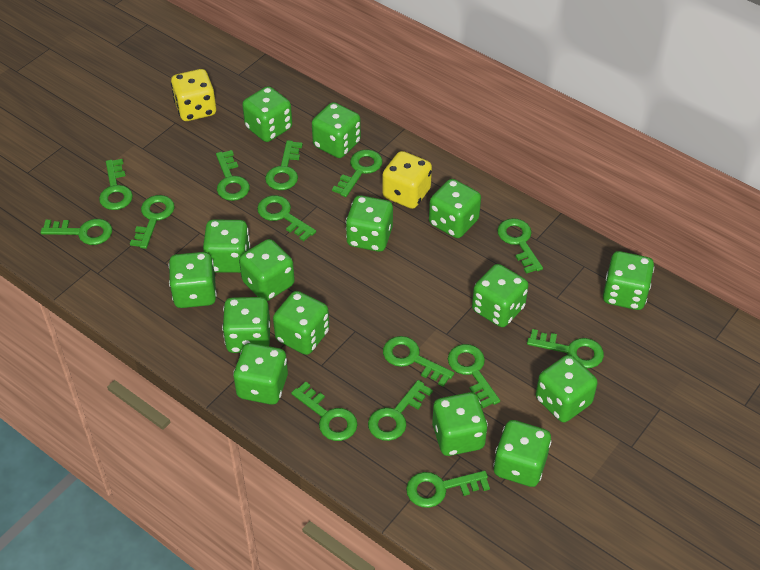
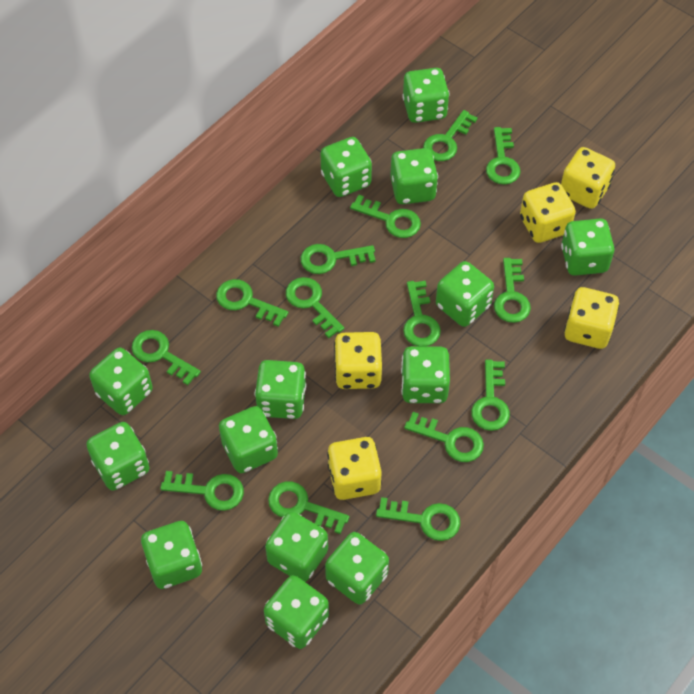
green dice: 15 -> 14
yellow dice: 2 -> 5

